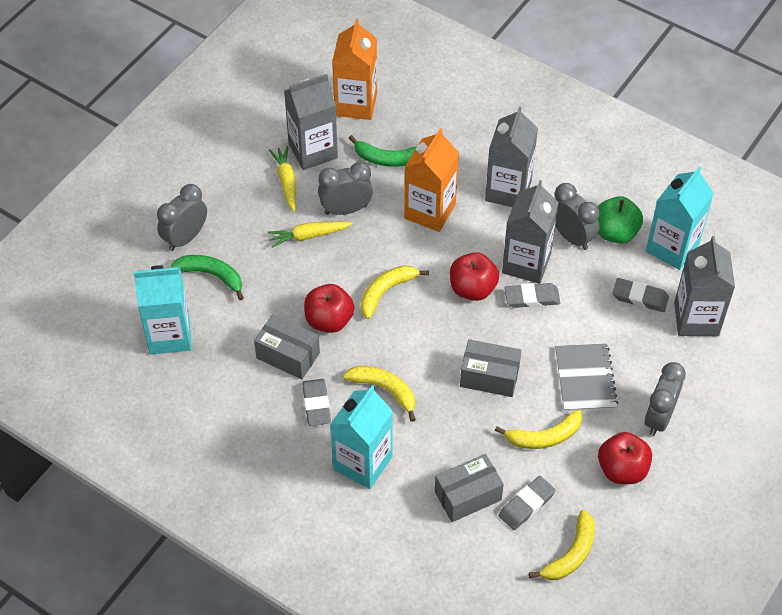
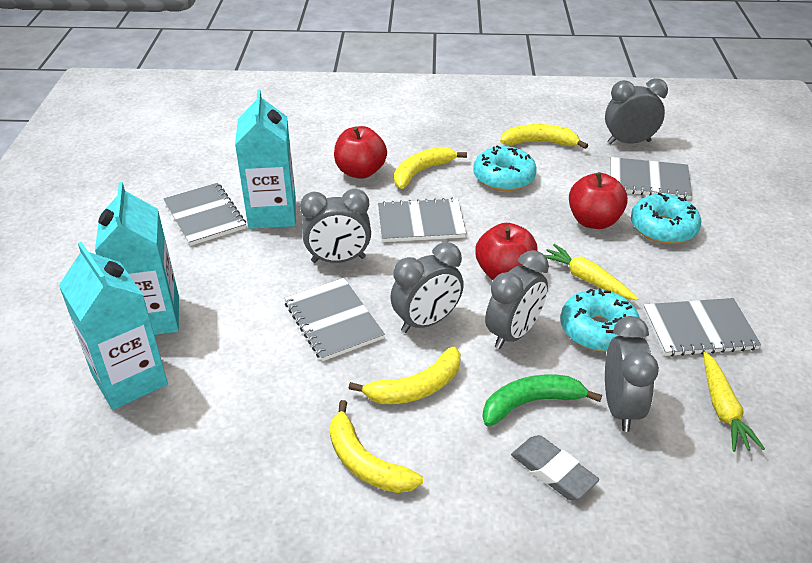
green apple: 1 -> 0
green banana: 2 -> 1
grey box: 3 -> 0
grey carton: 4 -> 0
grey clock: 4 -> 5
grey eraser: 4 -> 1
grey notebook: 1 -> 5
orange carton: 2 -> 0
turquoise donut: 0 -> 3

